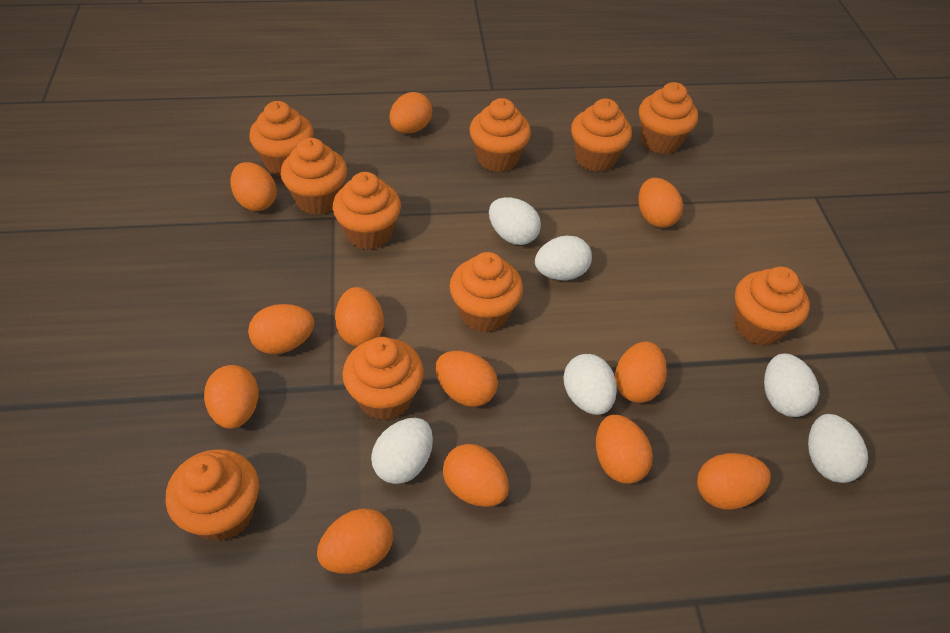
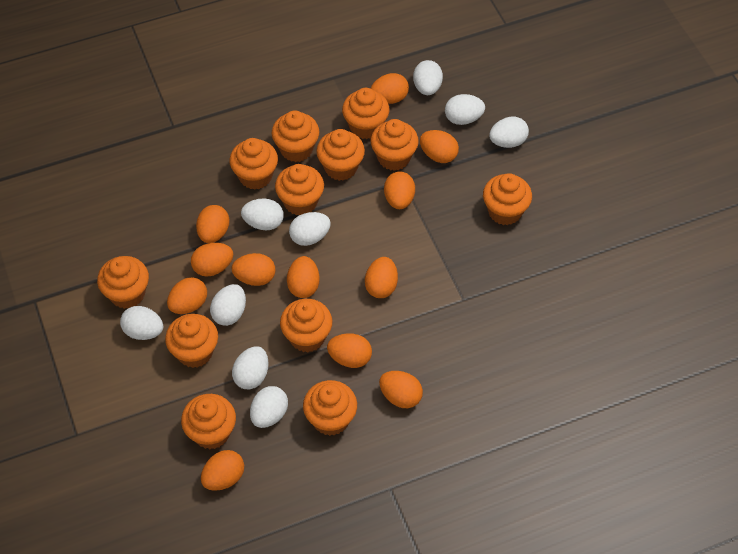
orange cupcake: 10 -> 12
white egg: 6 -> 9

